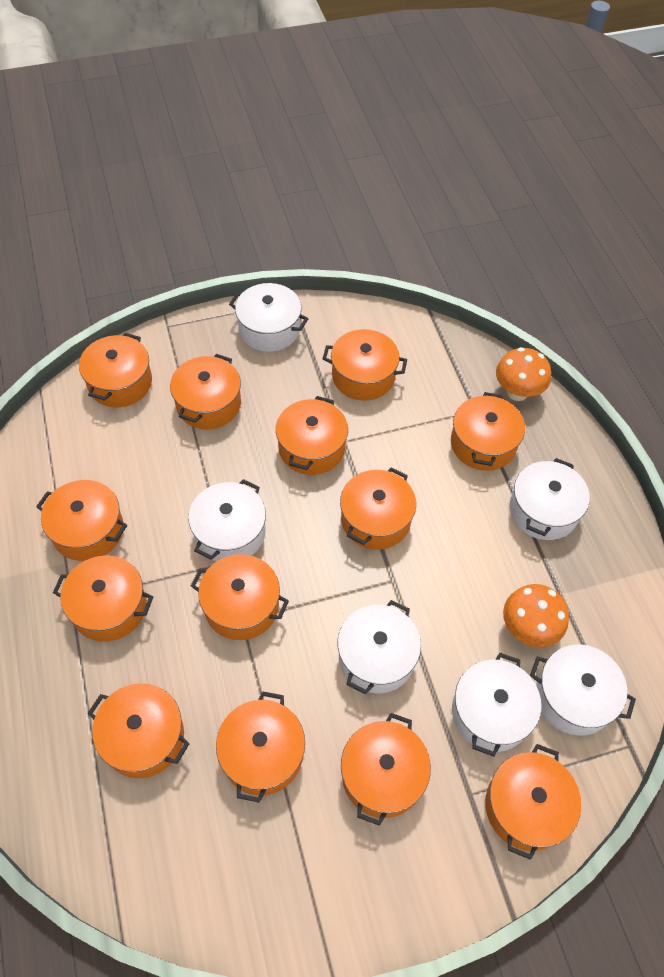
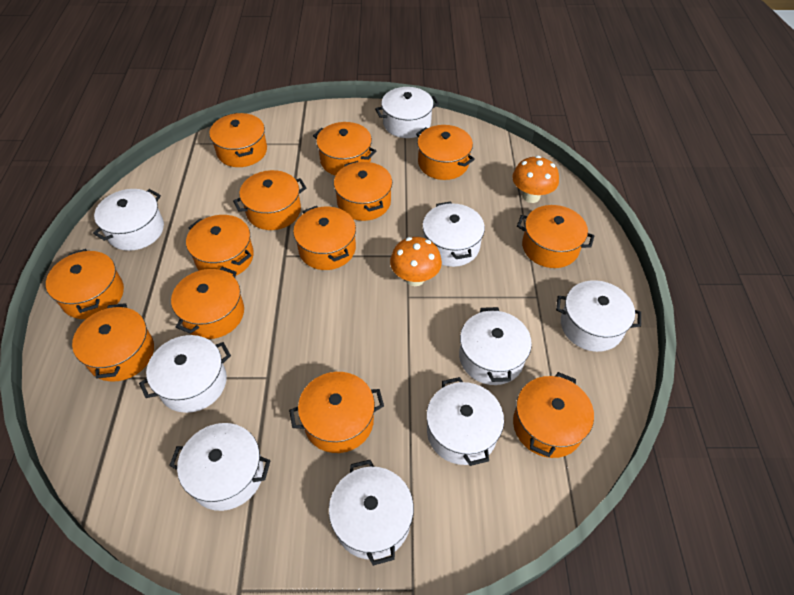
white pot: 6 -> 9

